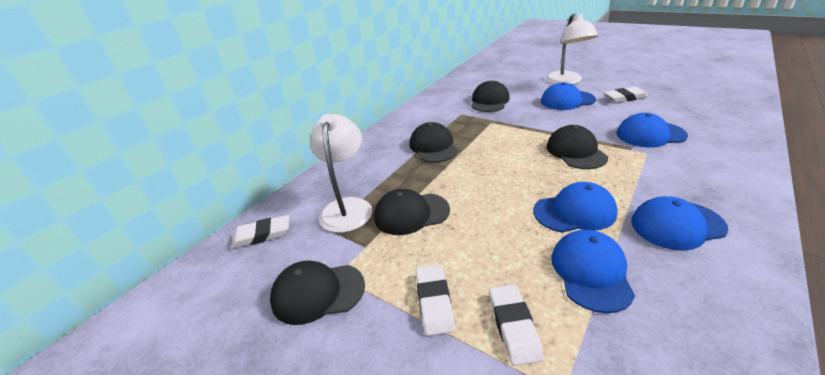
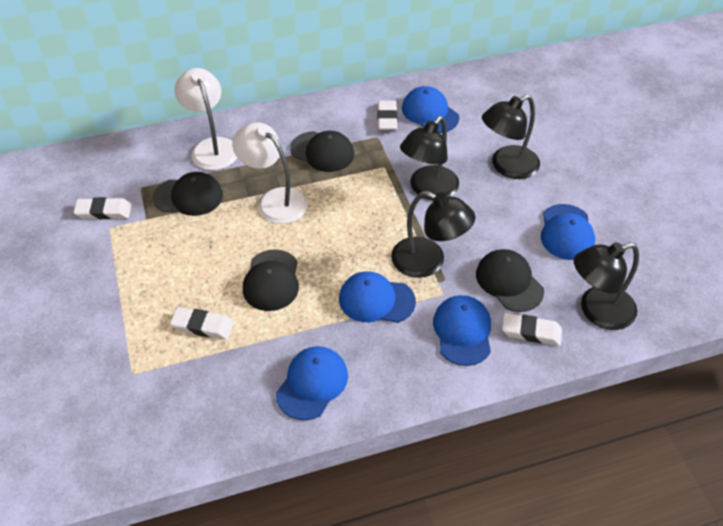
black cap: 5 -> 4
black lamp: 0 -> 4

